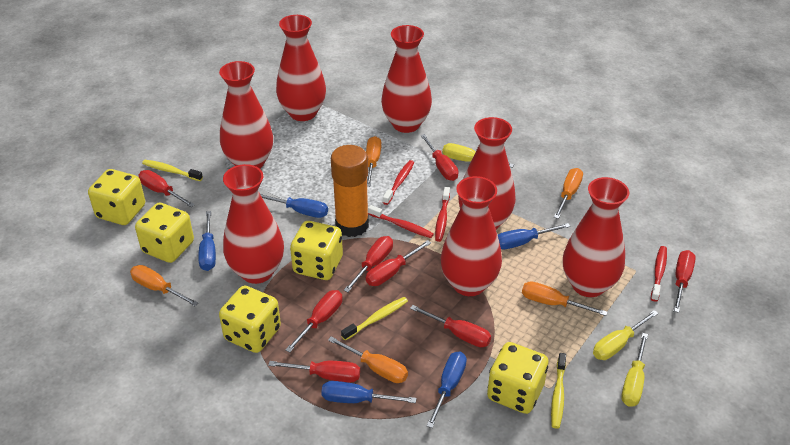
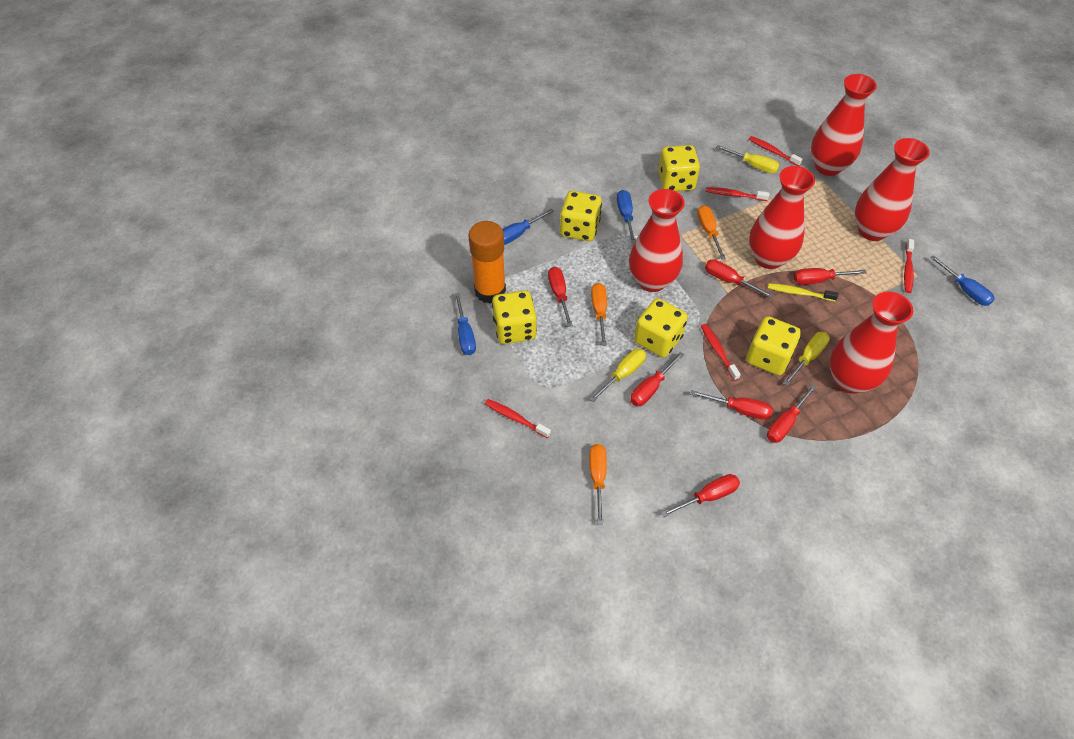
blue screwdriver: 5 -> 4
orange screwdriver: 5 -> 3
red screwdriver: 8 -> 7
red toothbrush: 4 -> 5
red vase: 7 -> 5
yellow toothbrush: 3 -> 1

